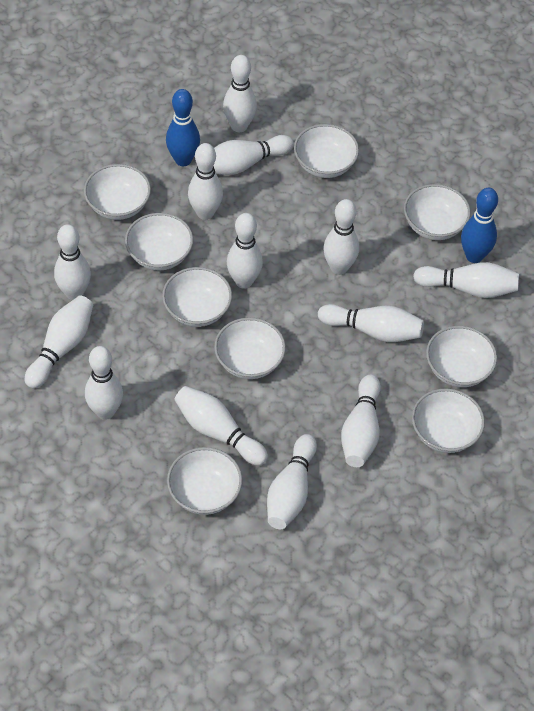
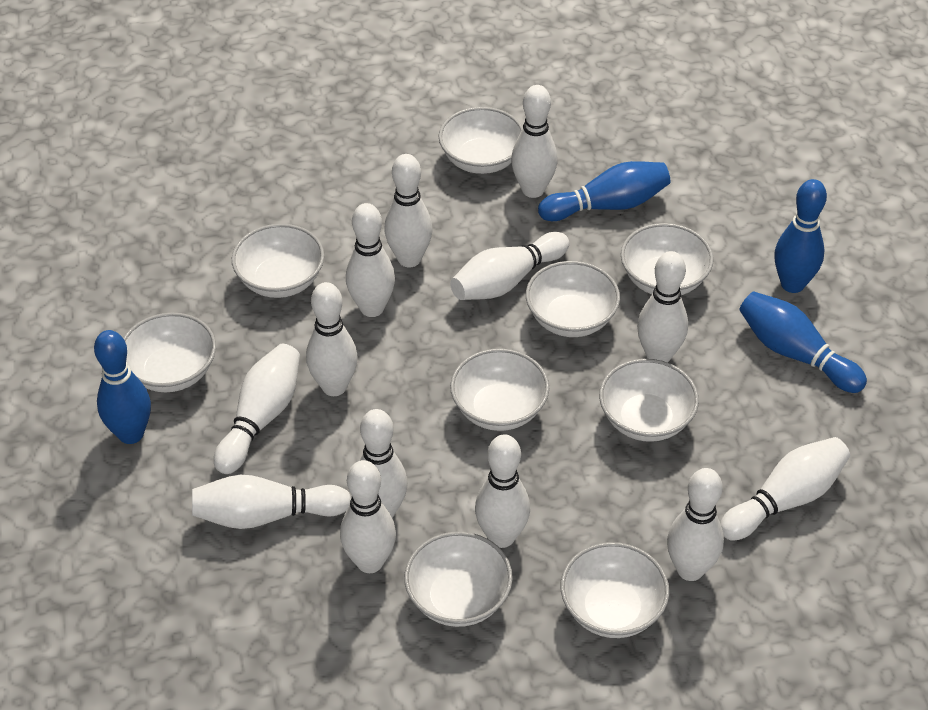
blue bowling pin: 2 -> 4

